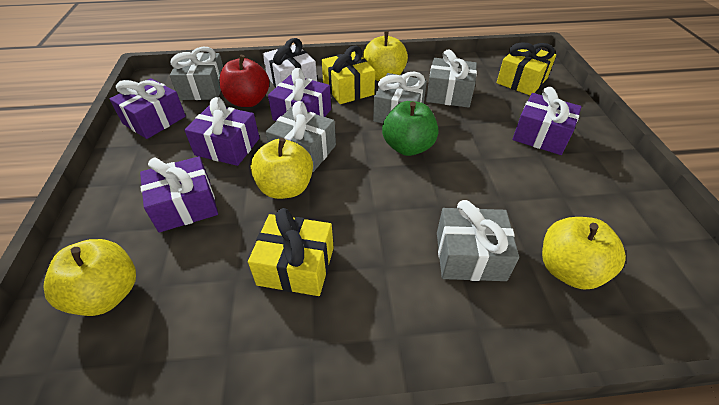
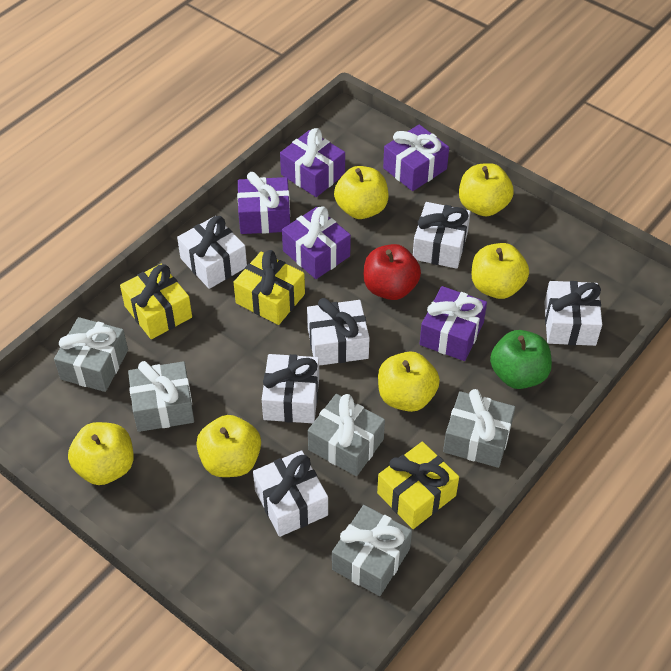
white gift: 1 -> 6
yellow apple: 4 -> 6

